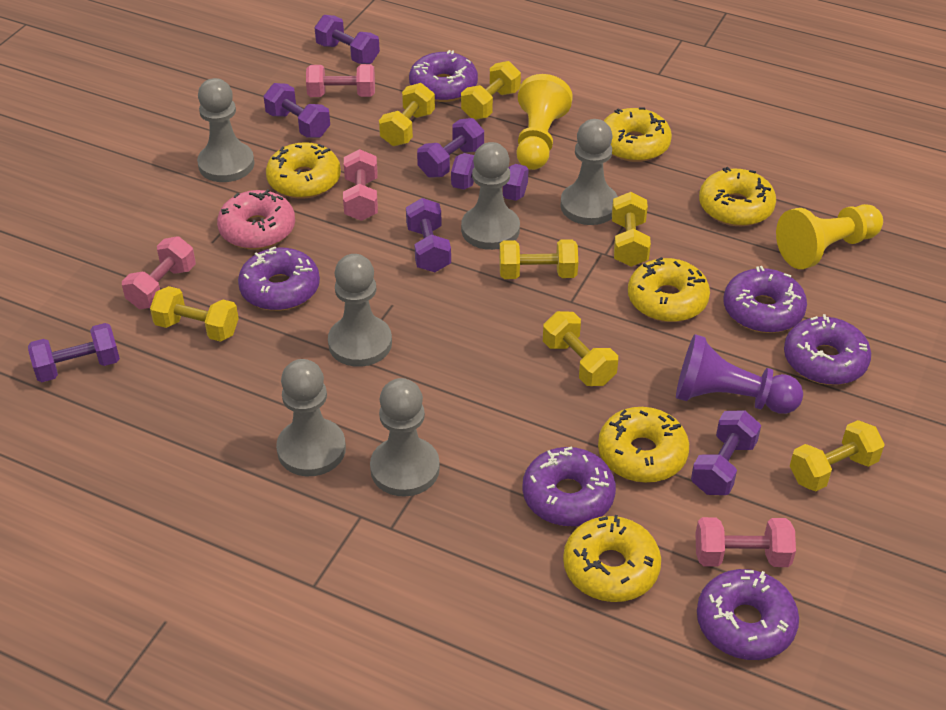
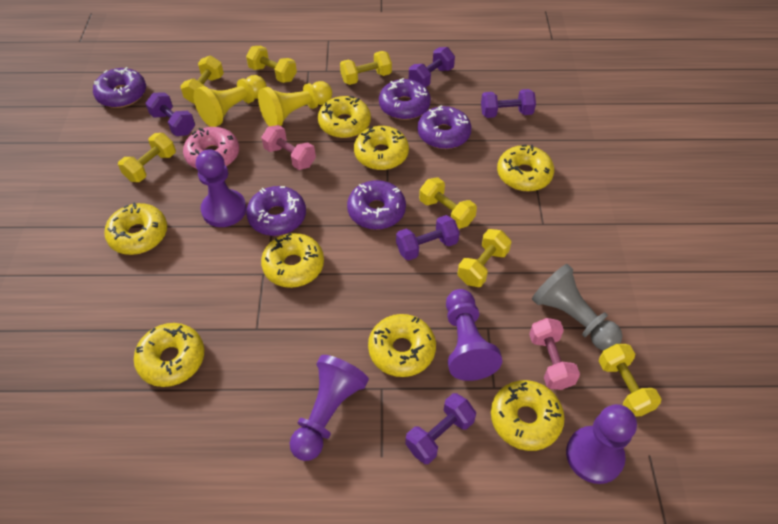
grey pawn: 6 -> 1
pink dumbbell: 4 -> 2
purple donut: 6 -> 5
purple dumbbell: 7 -> 5
purple pawn: 1 -> 4
yellow donut: 6 -> 8

